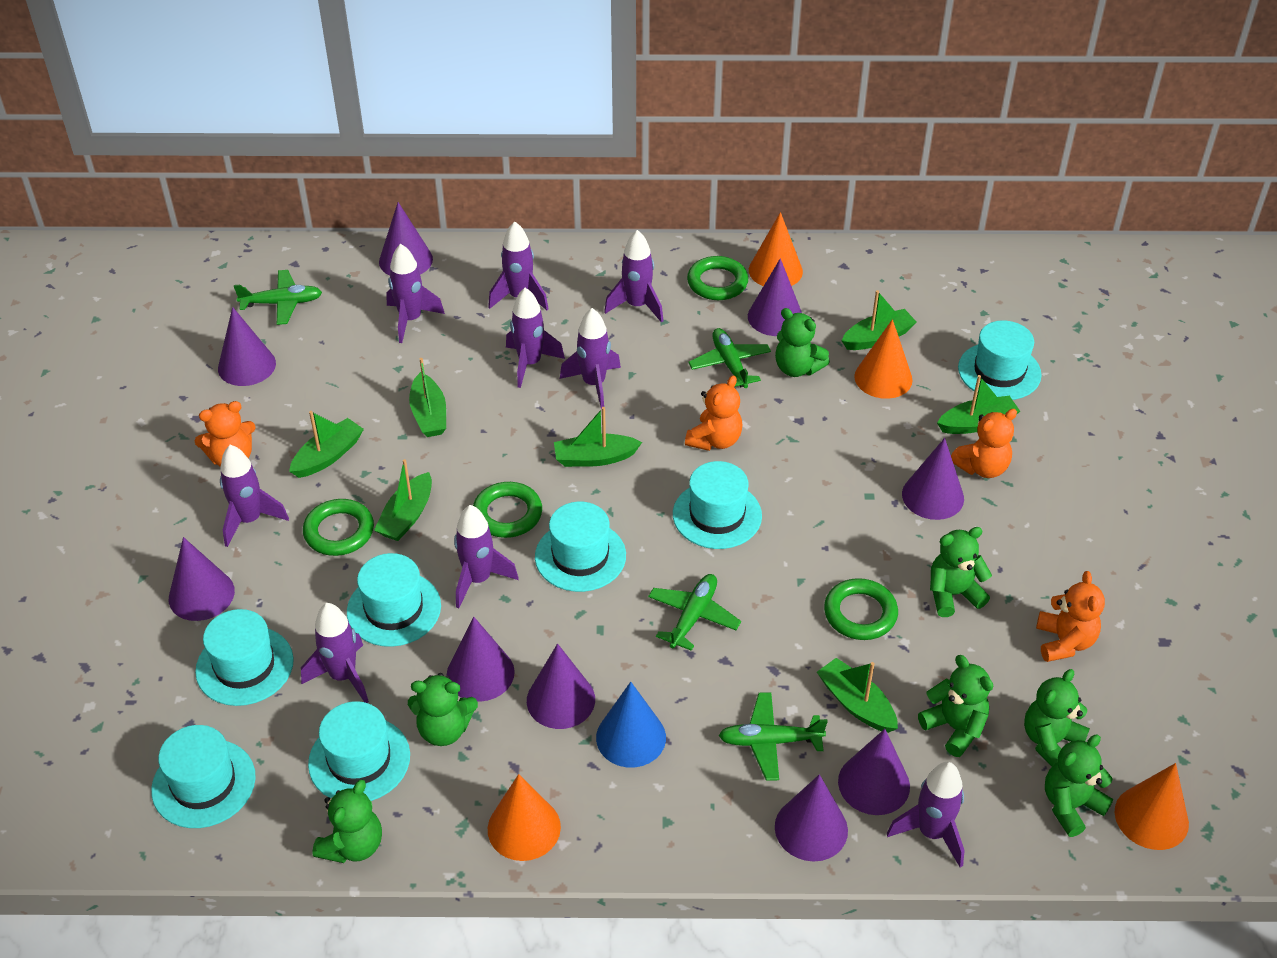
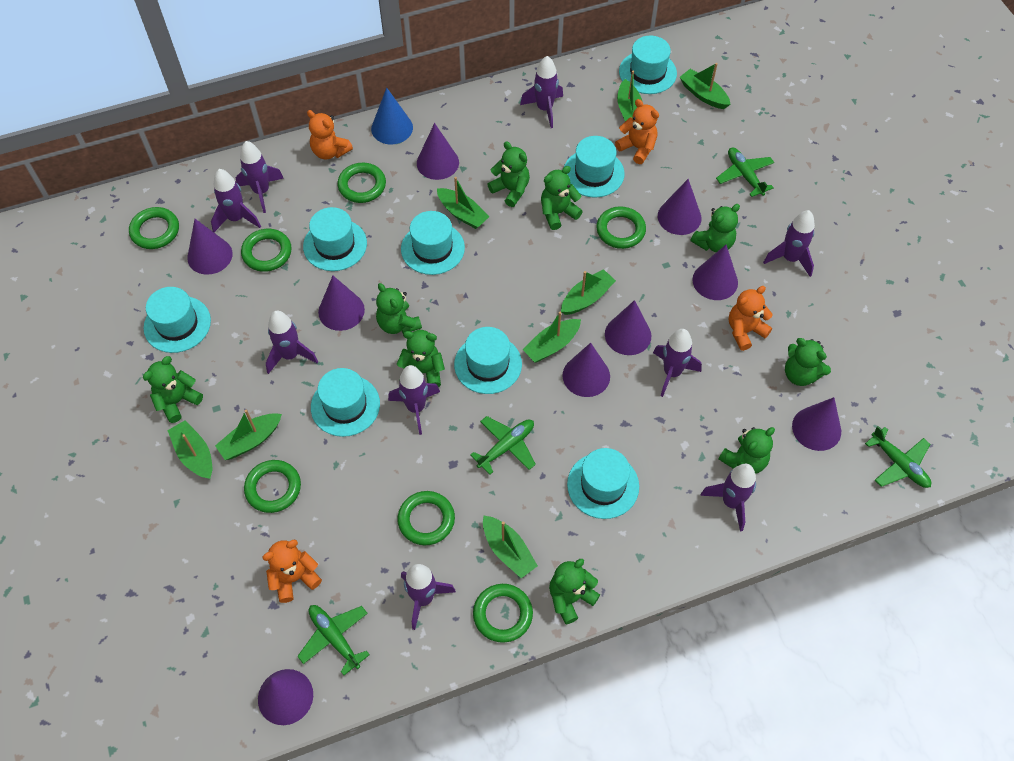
green boat: 7 -> 8
green ring: 4 -> 7
green teddy bear: 7 -> 9
orange cone: 4 -> 0
turquoise hat: 7 -> 8

